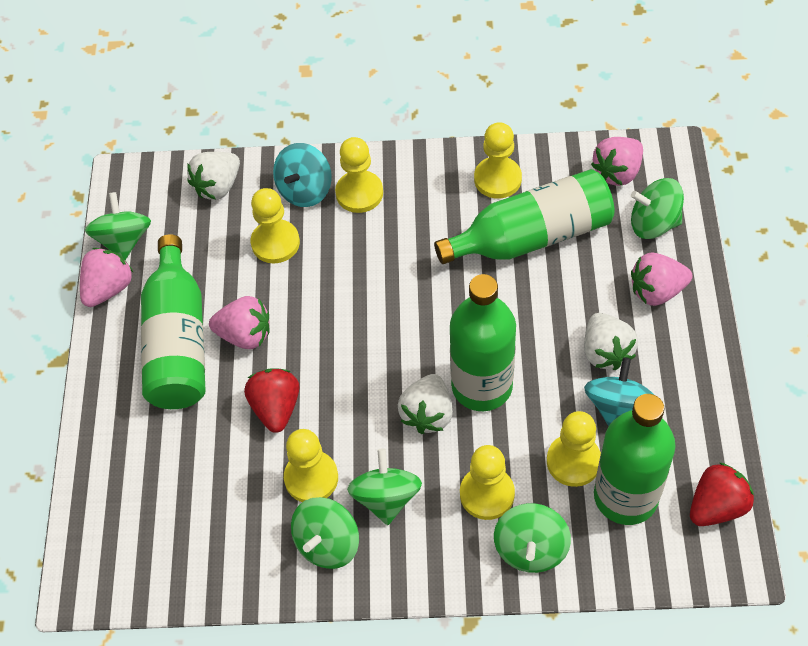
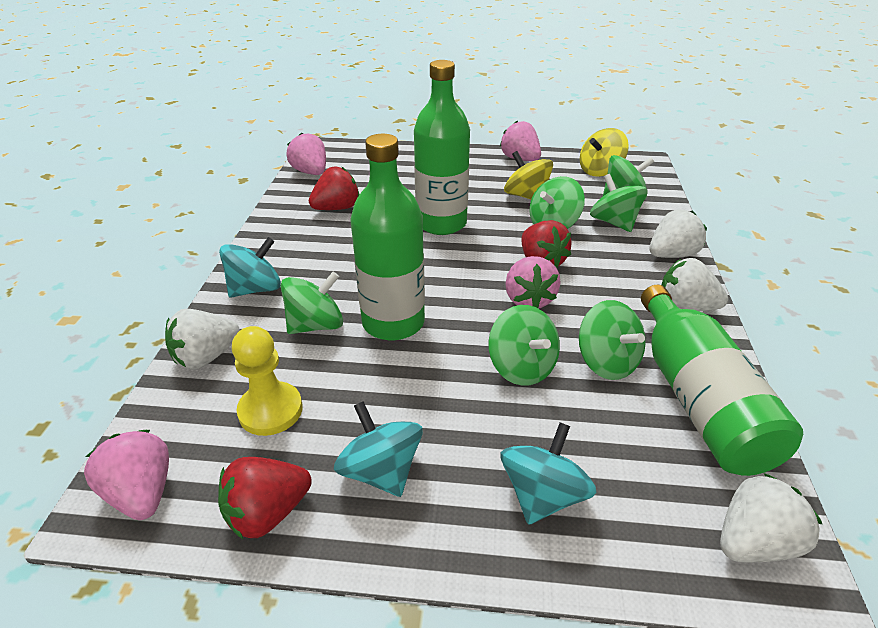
green bottle: 4 -> 3
green spinning top: 5 -> 6
red strawberry: 2 -> 3
turquoise spinning top: 2 -> 3
white strawberry: 3 -> 4
yellow pawn: 6 -> 1
yellow spinning top: 0 -> 2

